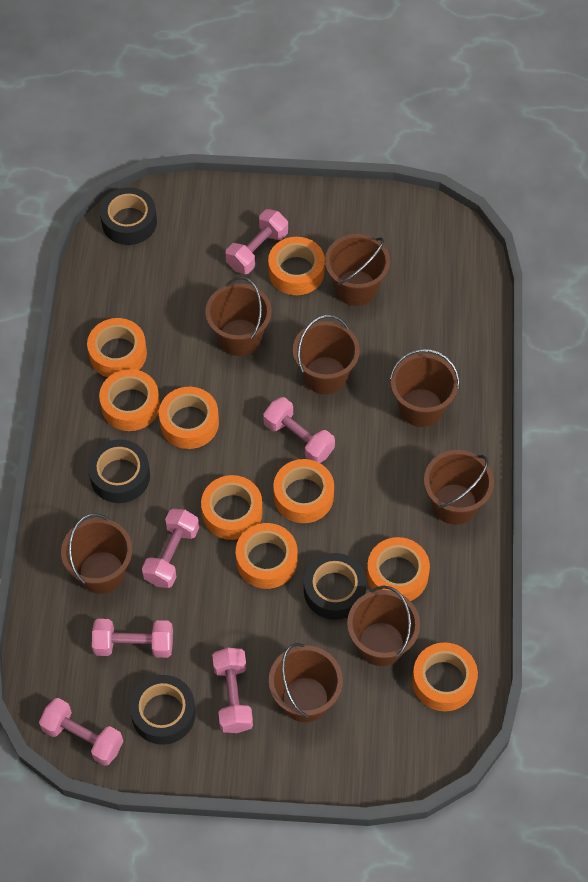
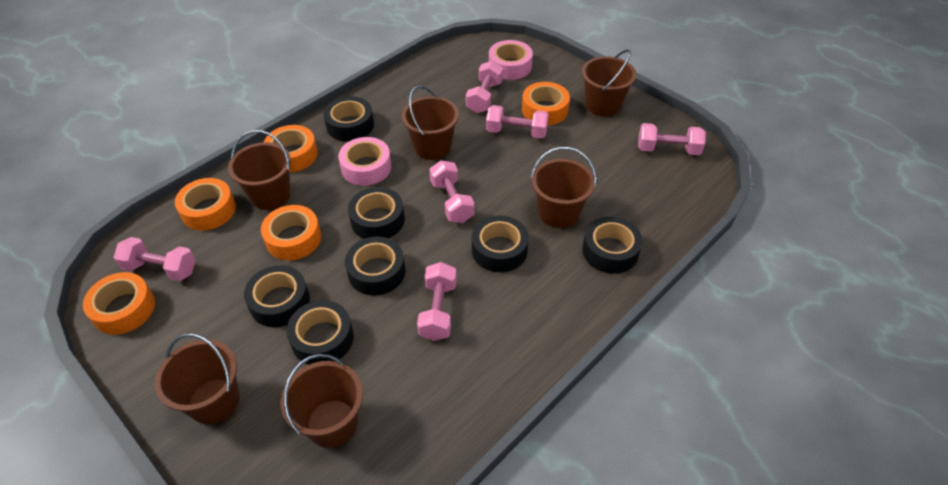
black tape: 4 -> 7
brown bucket: 8 -> 6
orange tape: 9 -> 5
pink tape: 0 -> 2

